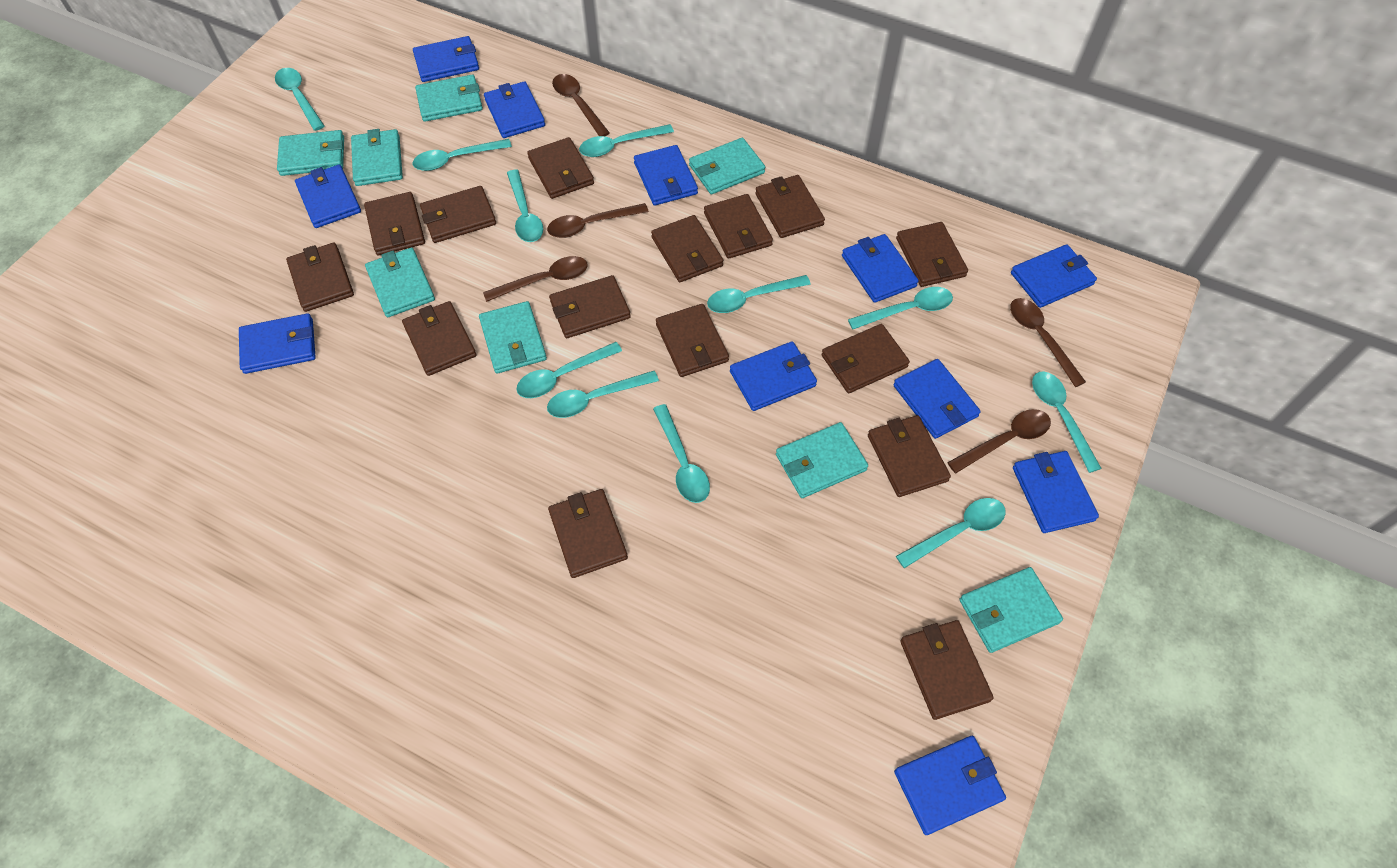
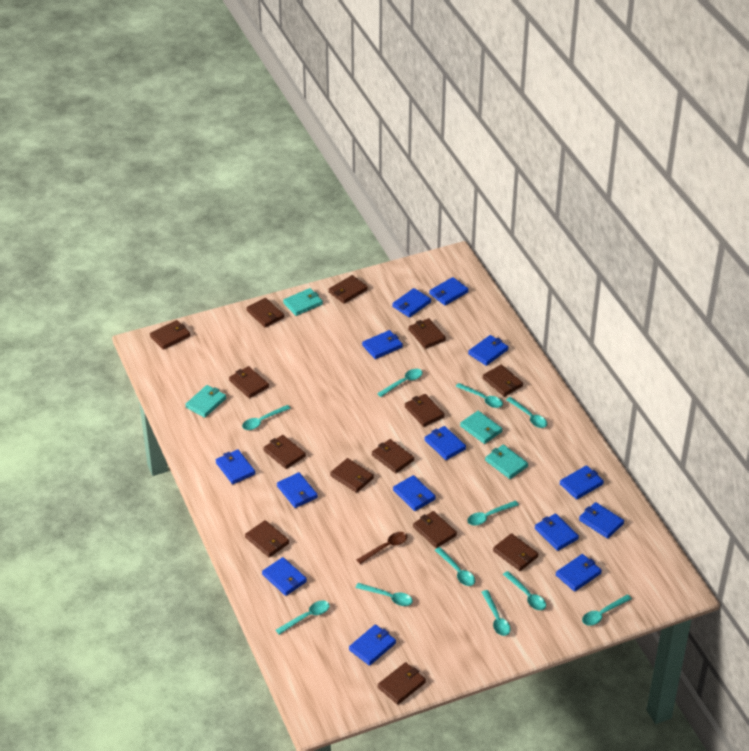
blue wallet: 11 -> 14
brown spoon: 5 -> 1
brown wallet: 15 -> 14
turquoise wallet: 8 -> 4

